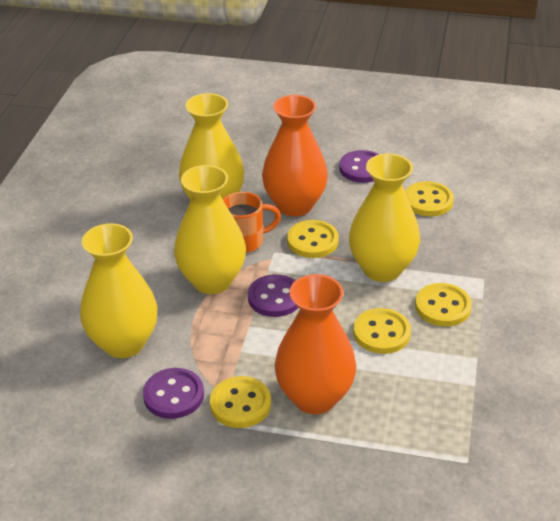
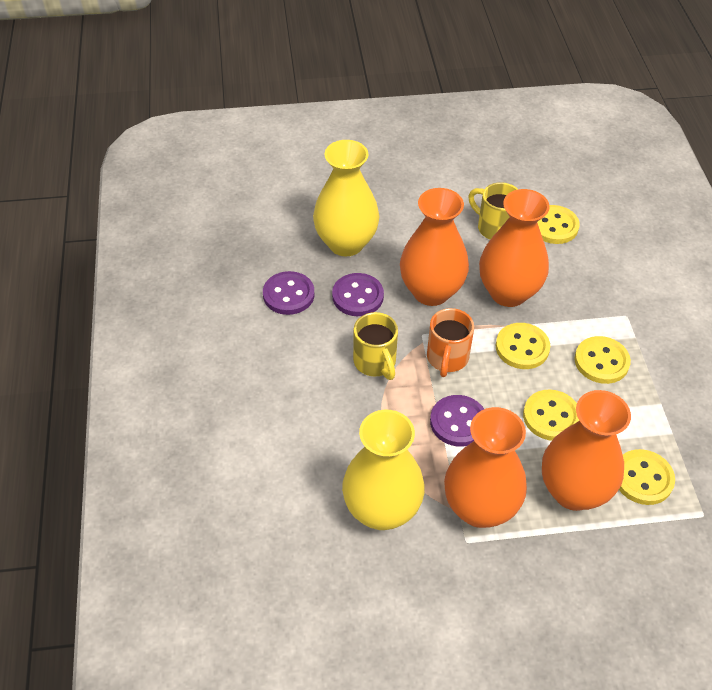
orange vase: 2 -> 4
yellow mug: 0 -> 2
yellow vase: 4 -> 2

